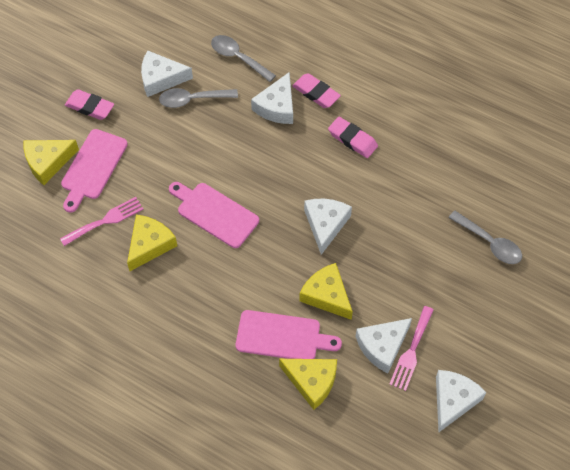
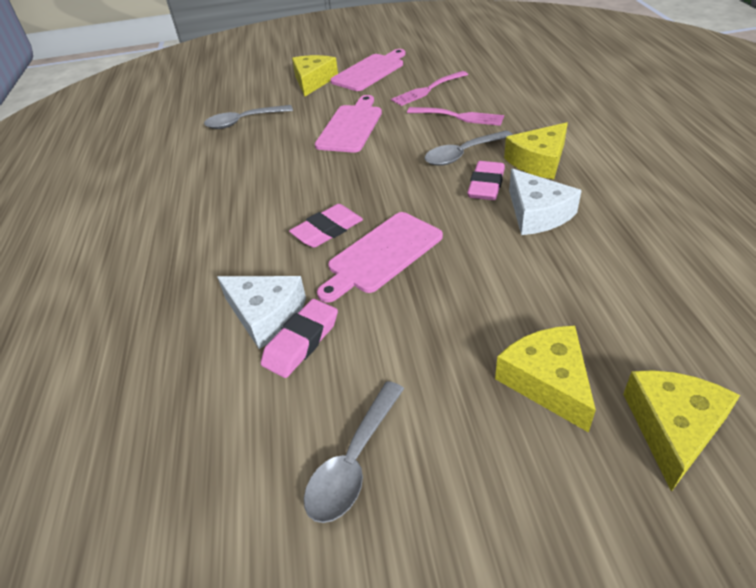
white cheese: 5 -> 2

